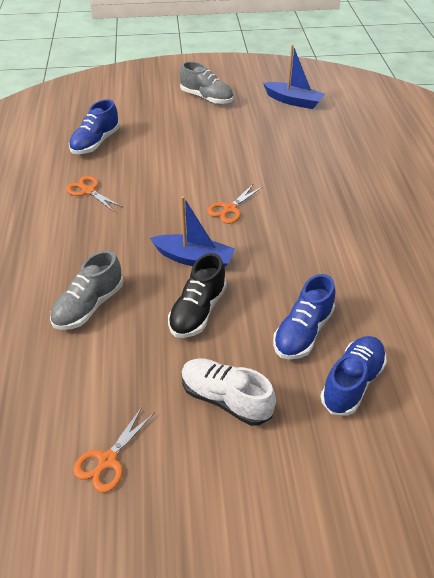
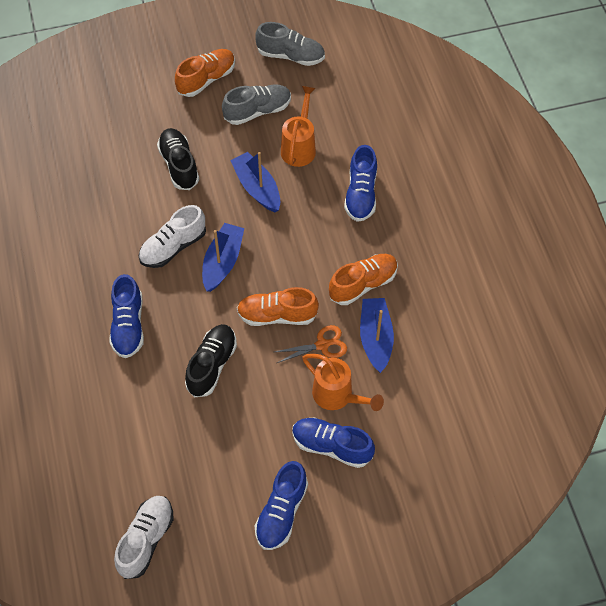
black shoe: 1 -> 2
blue boat: 2 -> 3
blue shoe: 3 -> 4
orange scissors: 3 -> 1
orange shoe: 0 -> 3
orange watering can: 0 -> 2
white shoe: 1 -> 2

